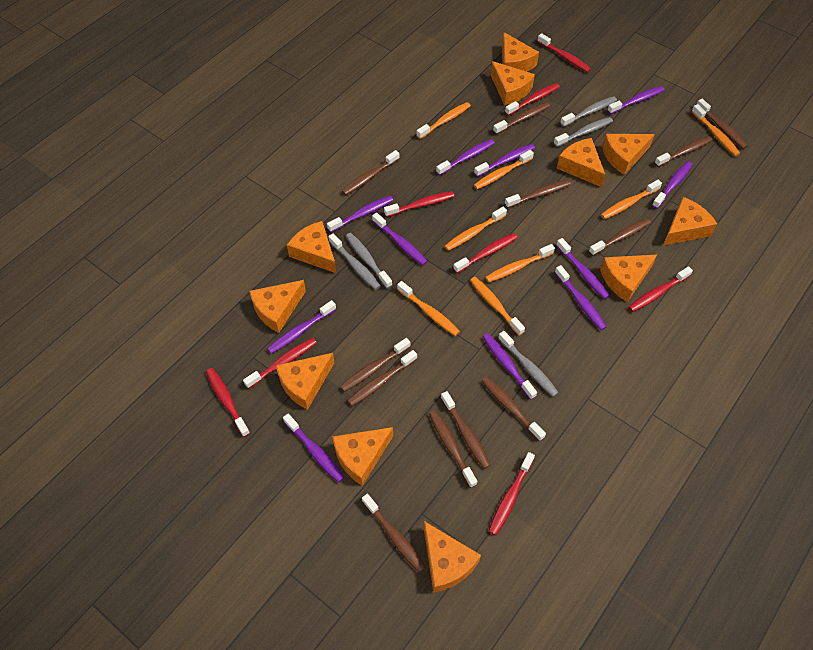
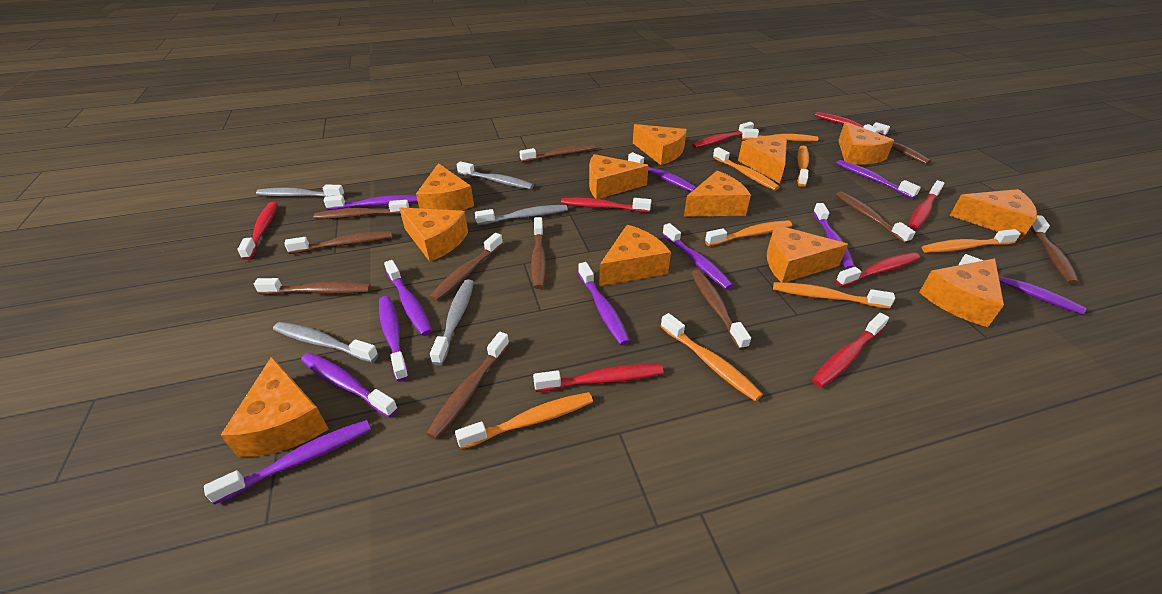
brown toothbrush: 12 -> 11
orange cheese: 11 -> 12

